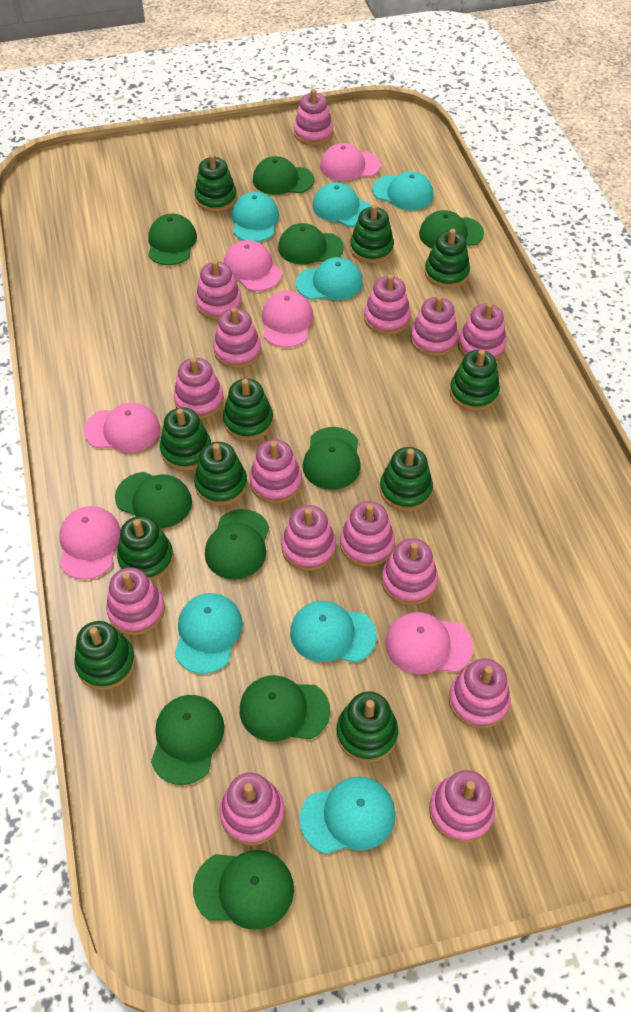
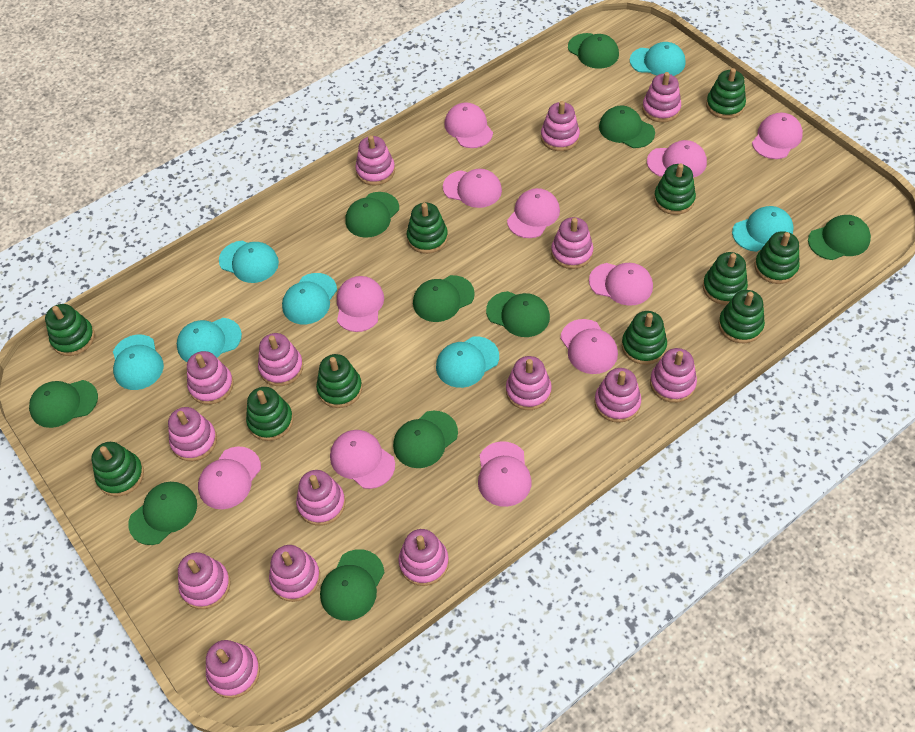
pink cap: 6 -> 11

